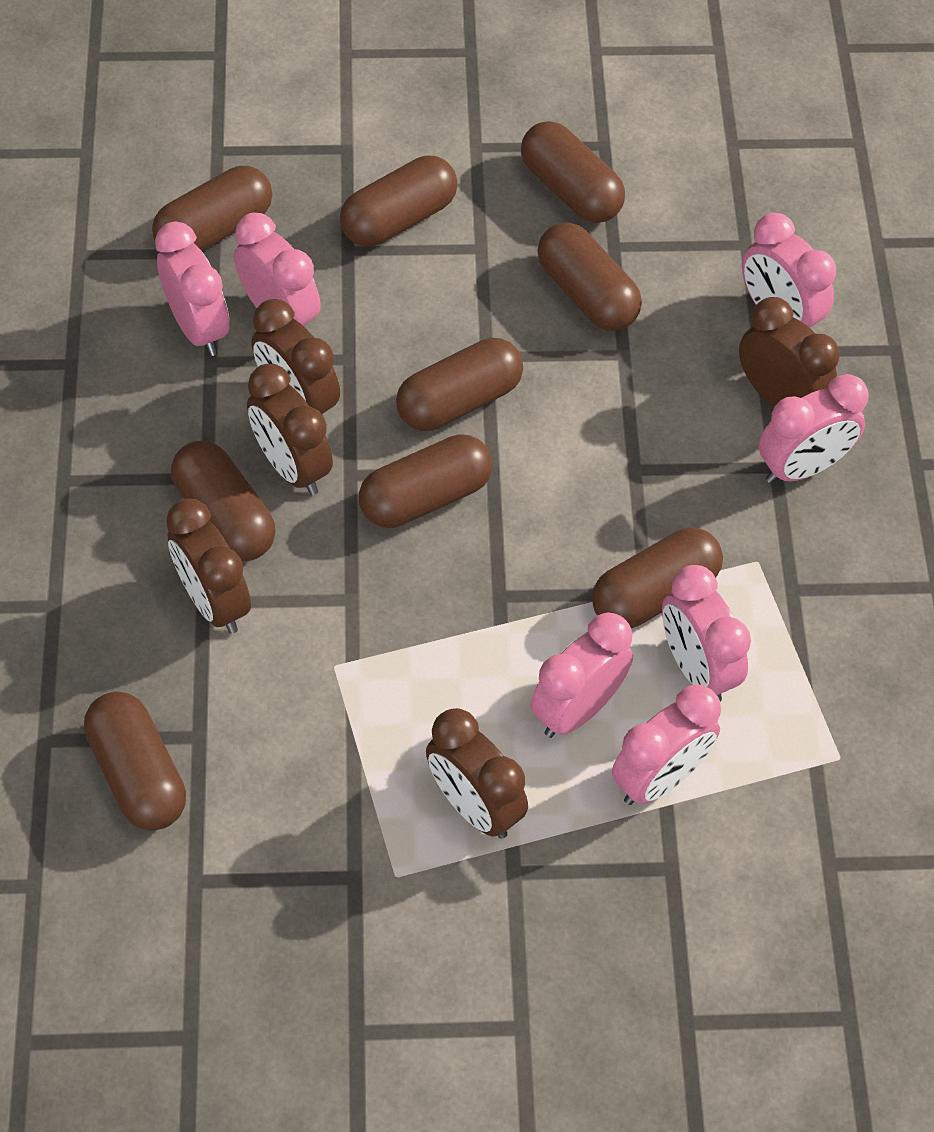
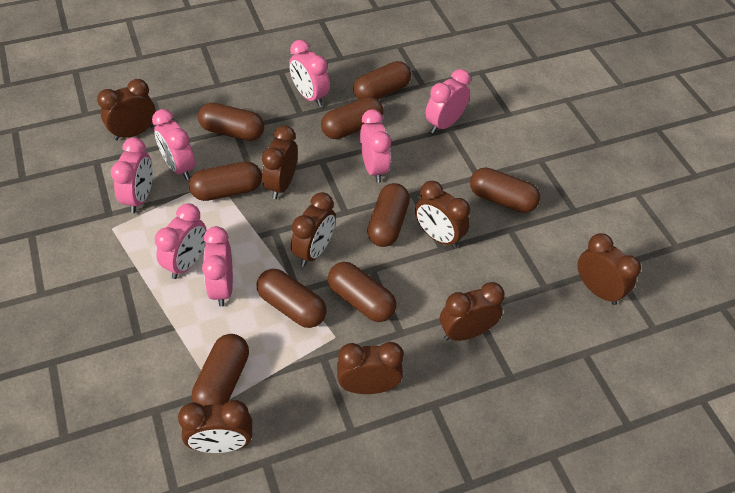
brown clock: 5 -> 8

